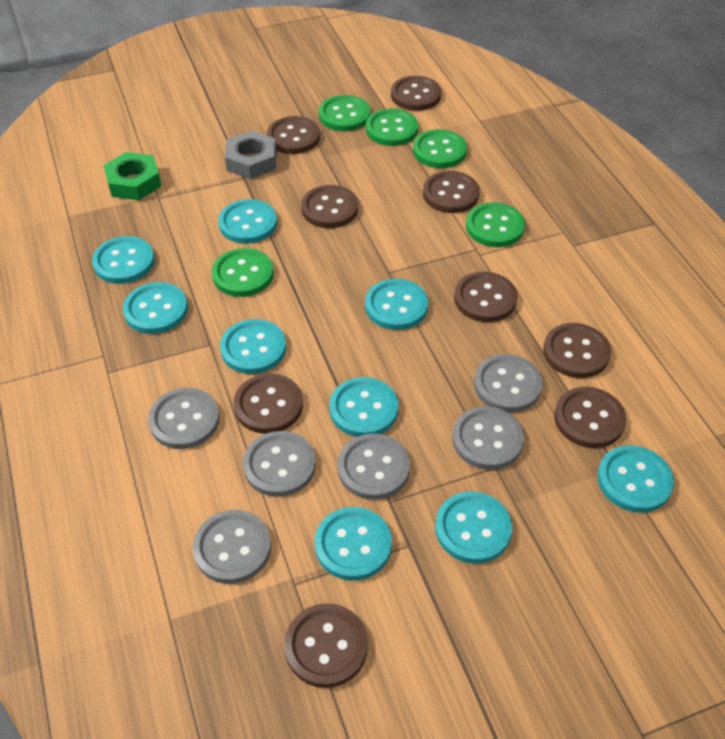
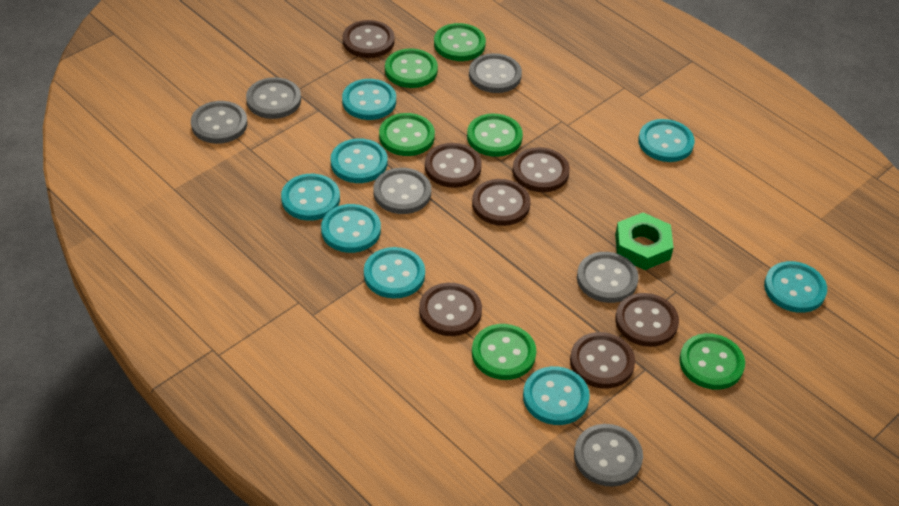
brown button: 9 -> 7
green button: 5 -> 6
grey nut: 1 -> 0
turquoise button: 9 -> 8

